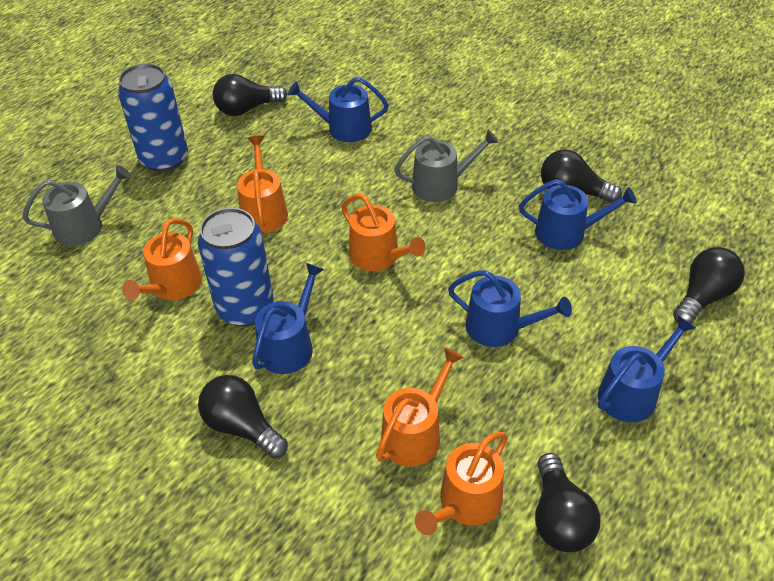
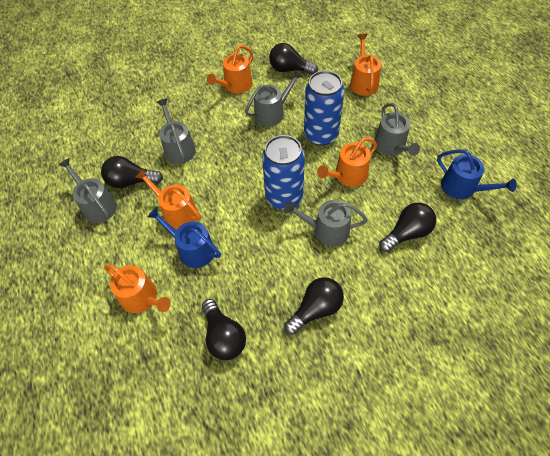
blue watering can: 5 -> 2
grey watering can: 2 -> 5

